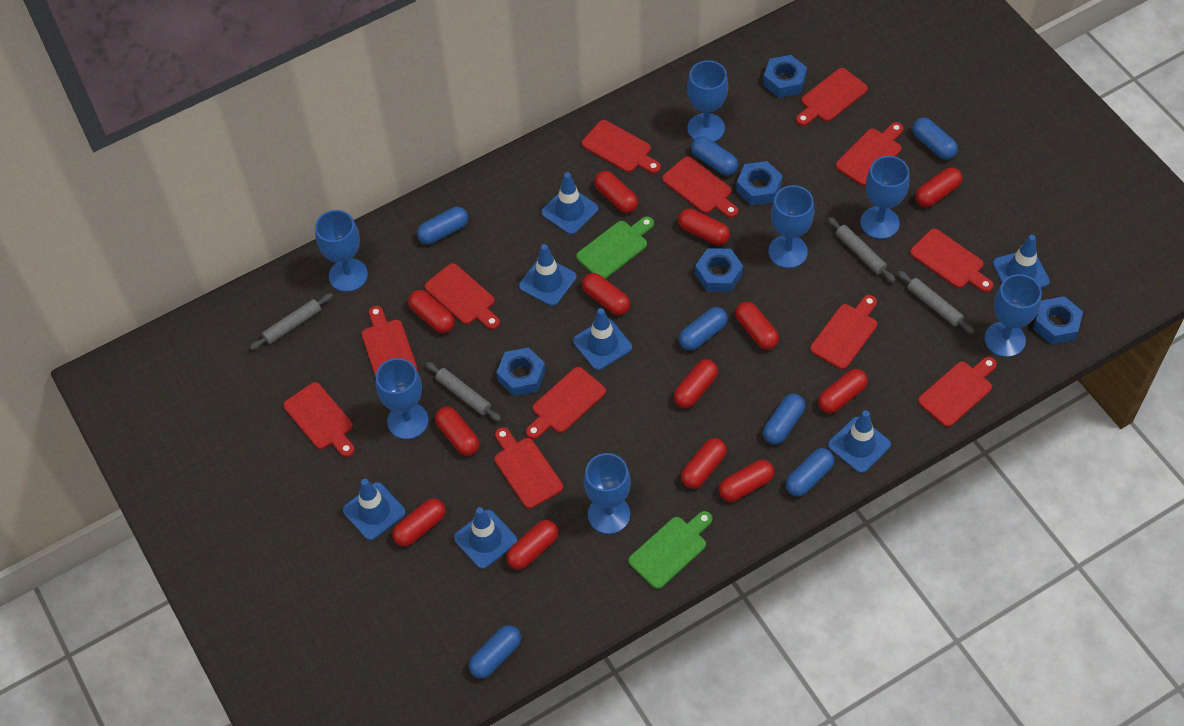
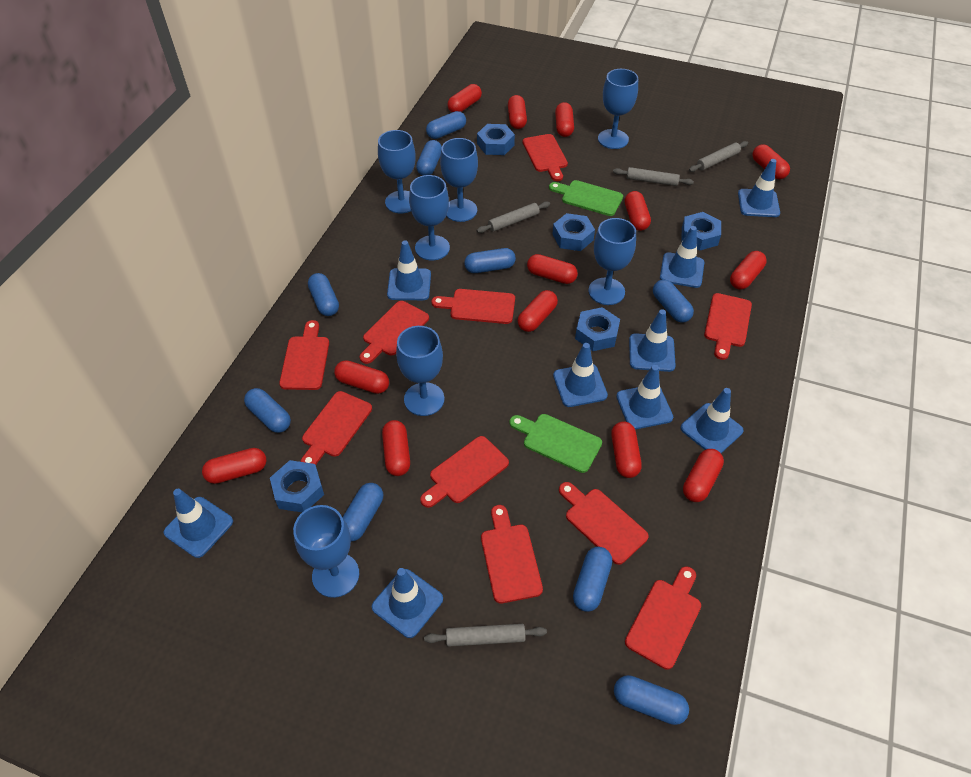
blue capsule: 7 -> 9
blue traffic cone: 7 -> 9
red cutting board: 12 -> 10

